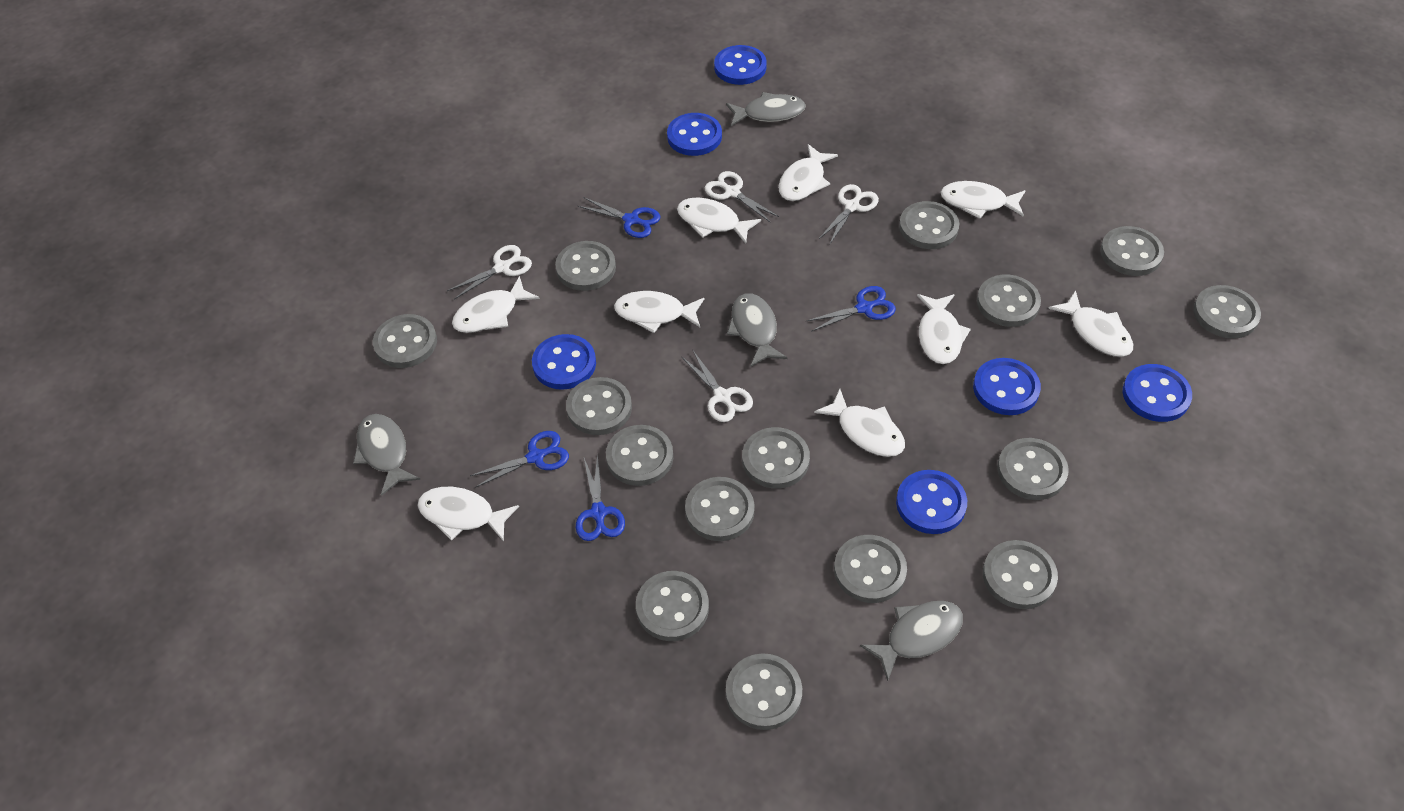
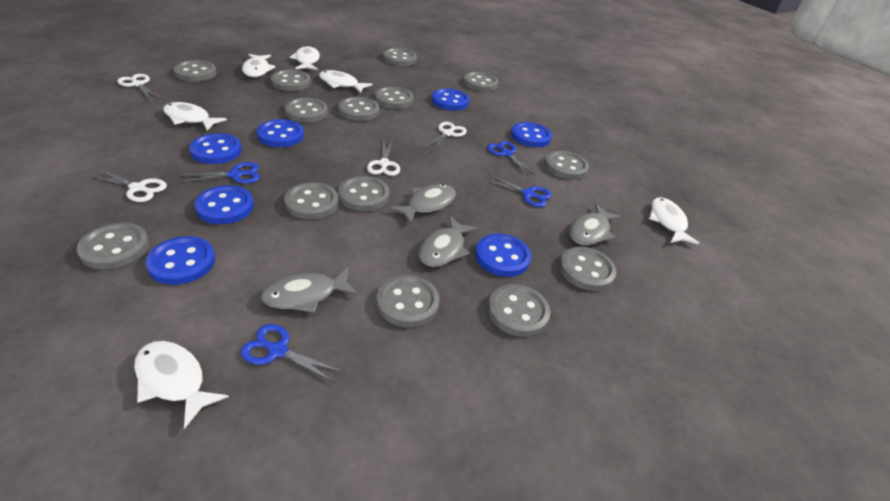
blue button: 6 -> 7
grey button: 15 -> 14
white fish: 9 -> 6

